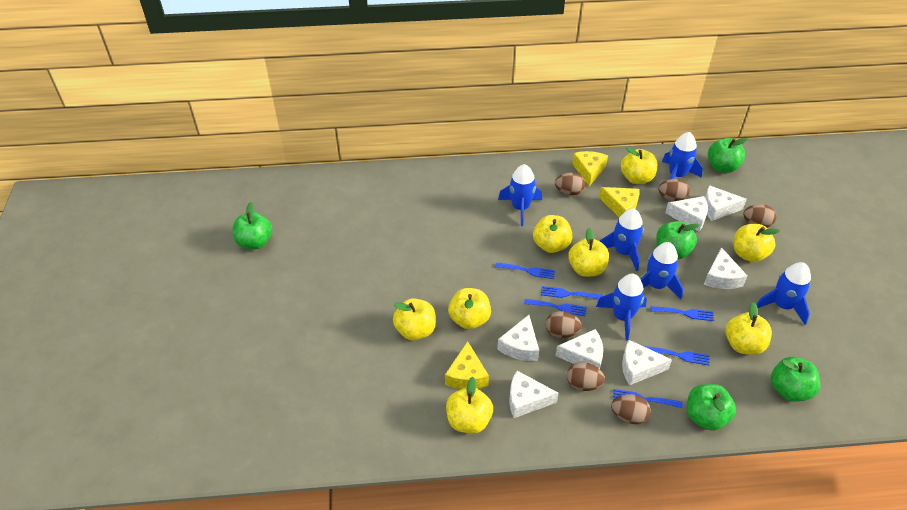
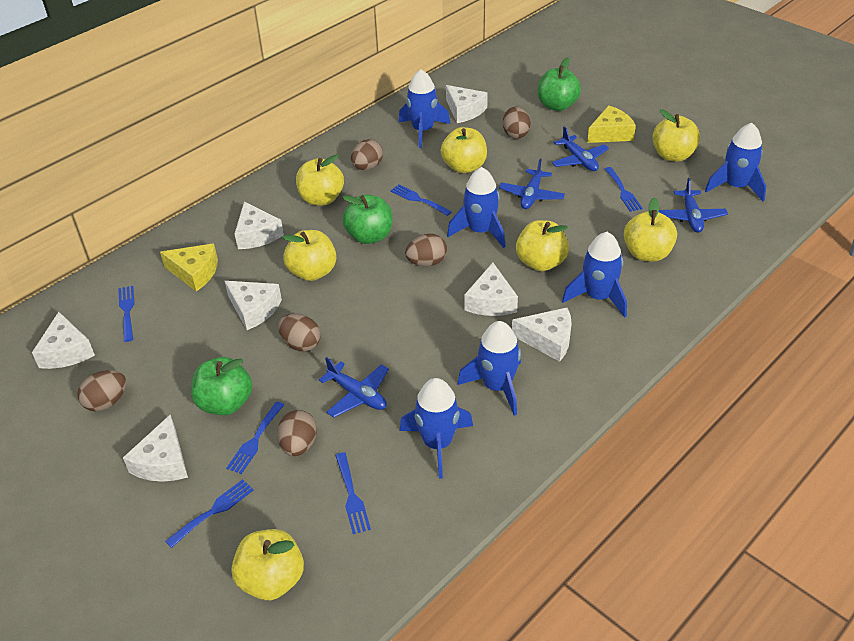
blue plane: 0 -> 4
green apple: 5 -> 3
yellow apple: 8 -> 7
yellow cheese: 3 -> 2

